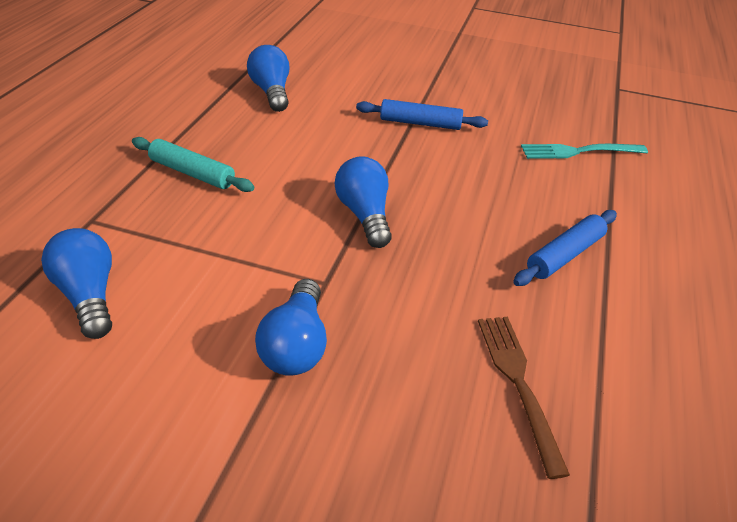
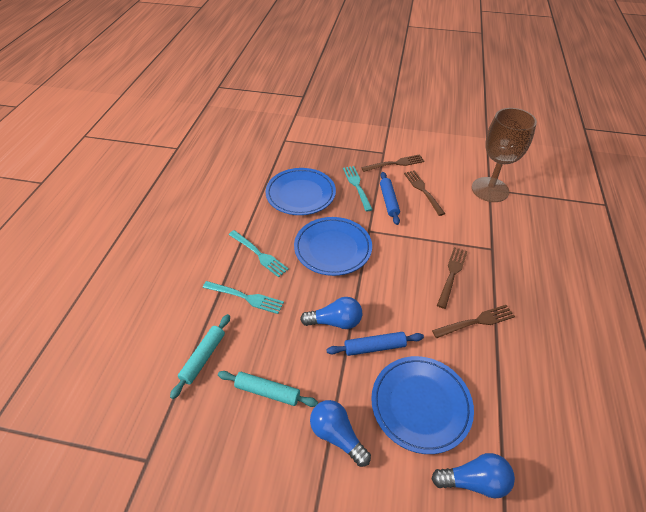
blue light bulb: 4 -> 3
blue plate: 0 -> 3
brown fork: 1 -> 4
brown goblet: 0 -> 1
turquoise fork: 1 -> 3
turquoise rolling pin: 1 -> 2

